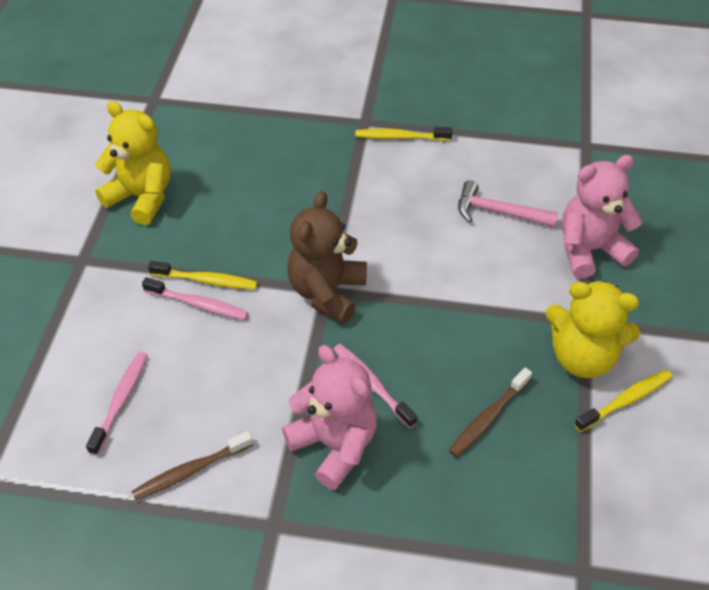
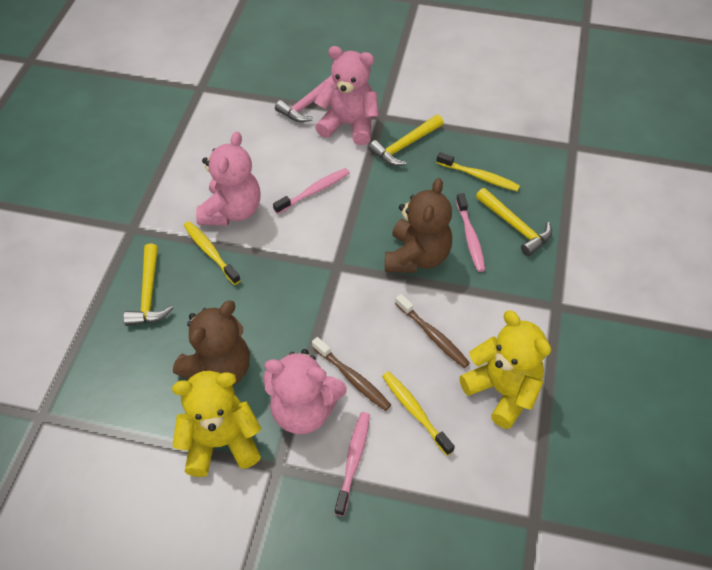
brown teddy bear: 1 -> 2
pink teddy bear: 2 -> 3
yellow hammer: 0 -> 3

